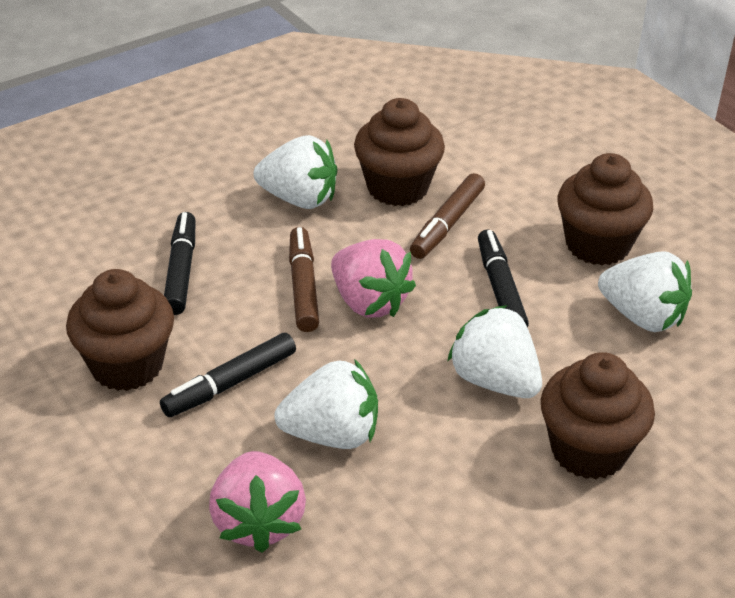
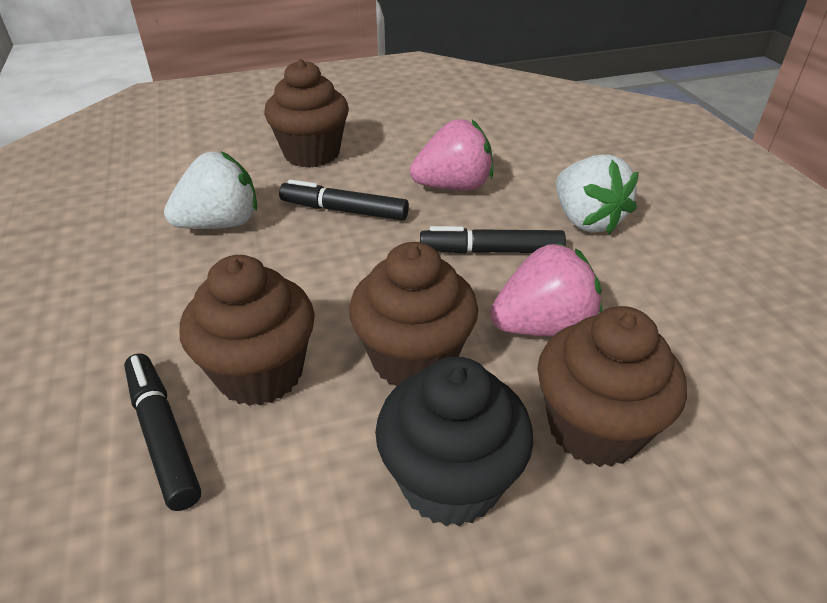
black cupcake: 0 -> 1
brown marker: 2 -> 0
white strawberry: 4 -> 2

